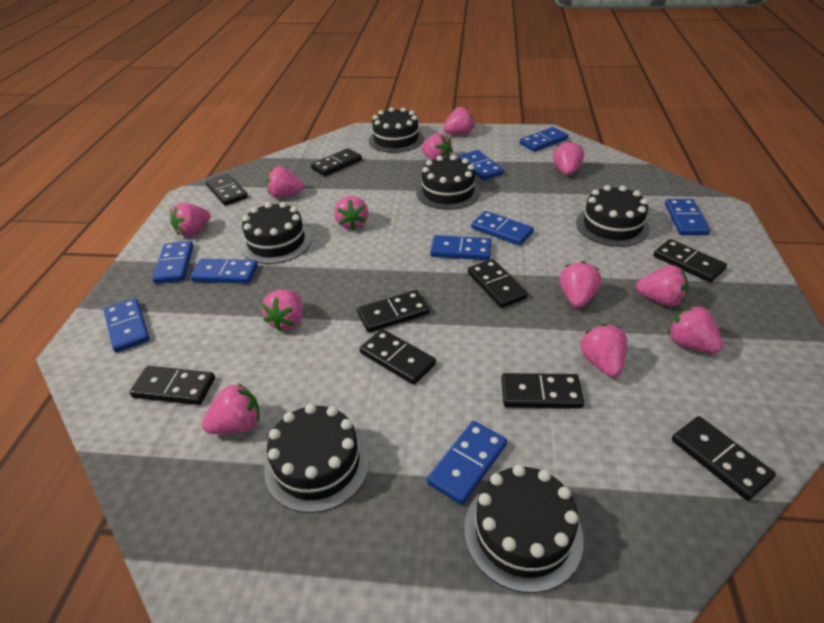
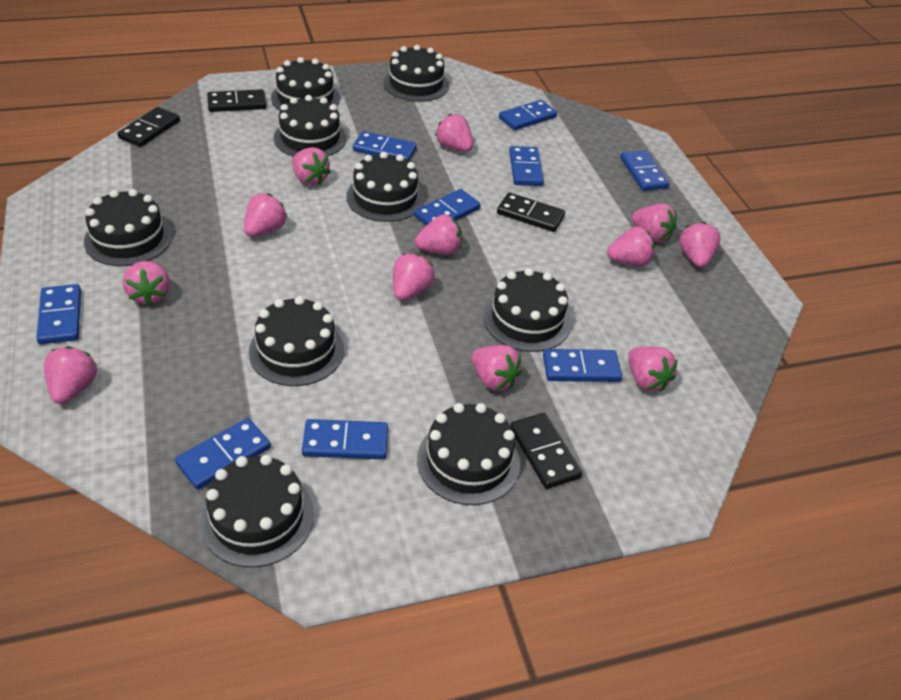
black cake: 6 -> 9
black domino: 9 -> 4

